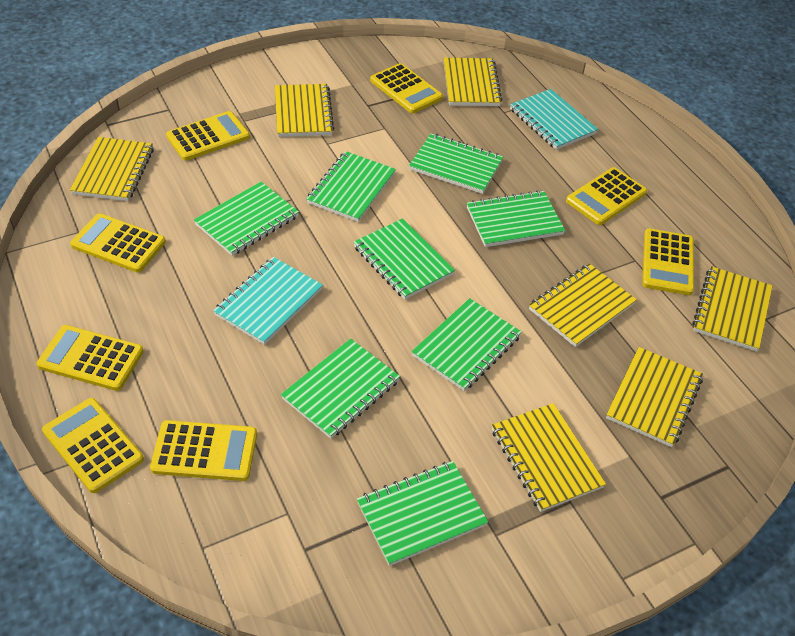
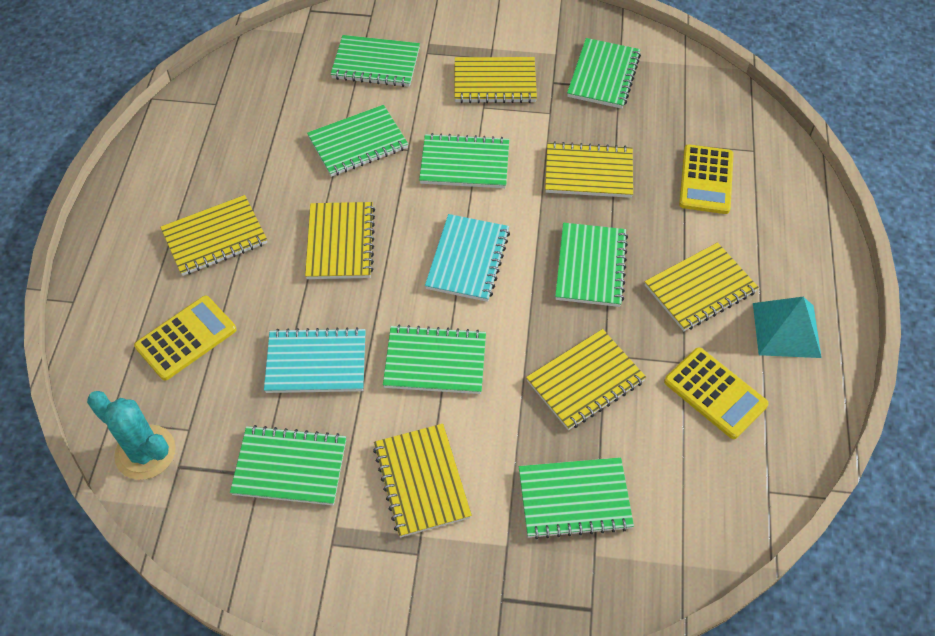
turquoise cactus: 0 -> 1
turquoise pyramid: 0 -> 1
yellow calculator: 8 -> 3

